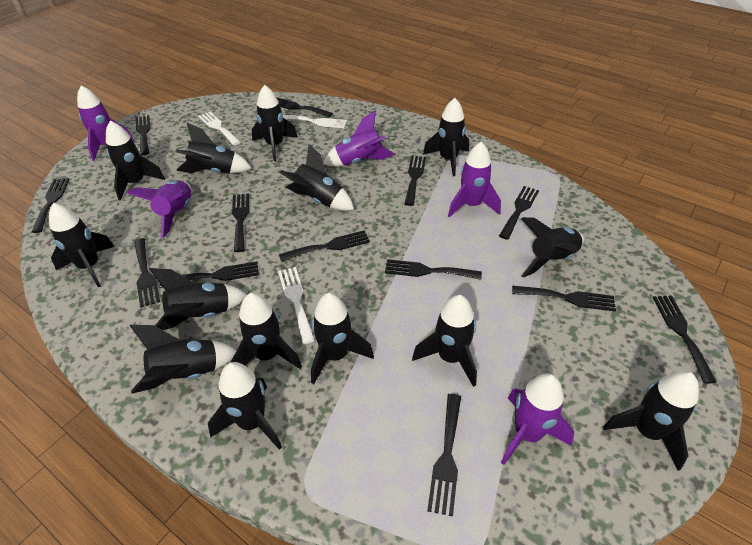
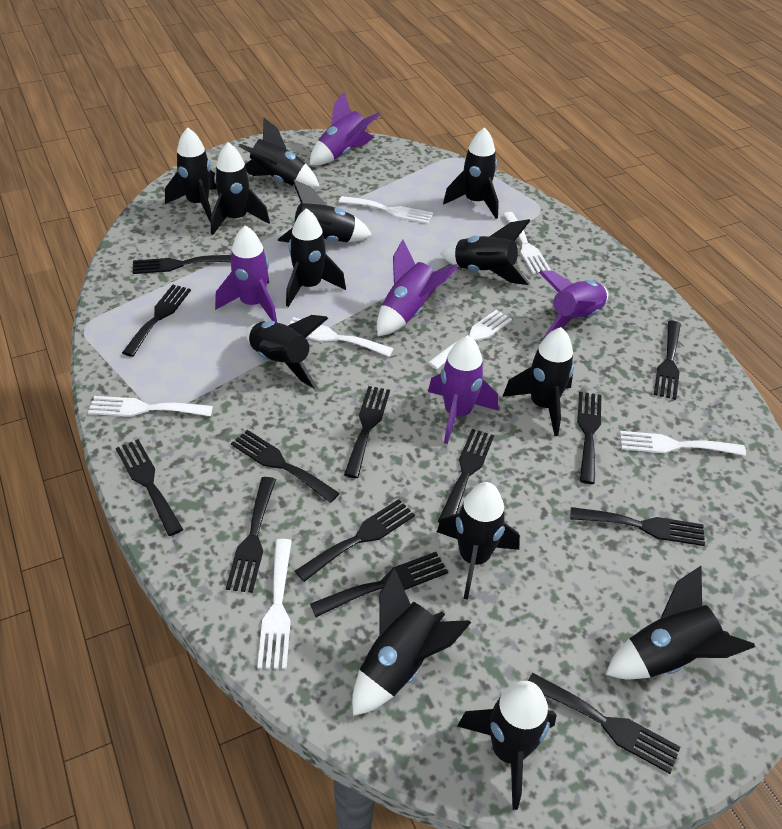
black rocket: 14 -> 13
white fork: 3 -> 7

